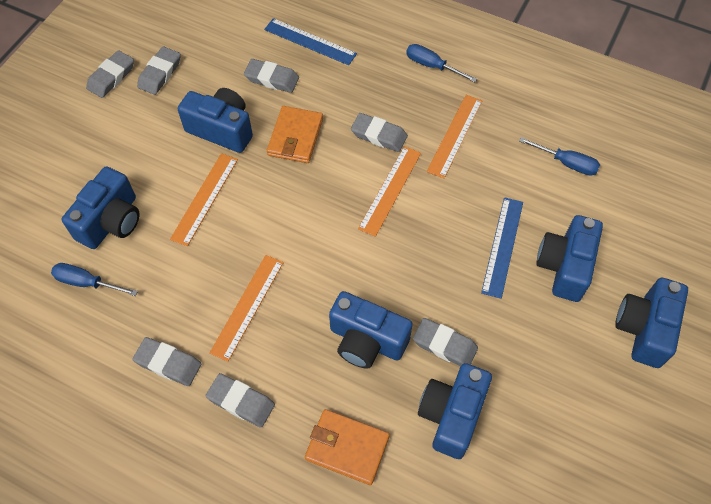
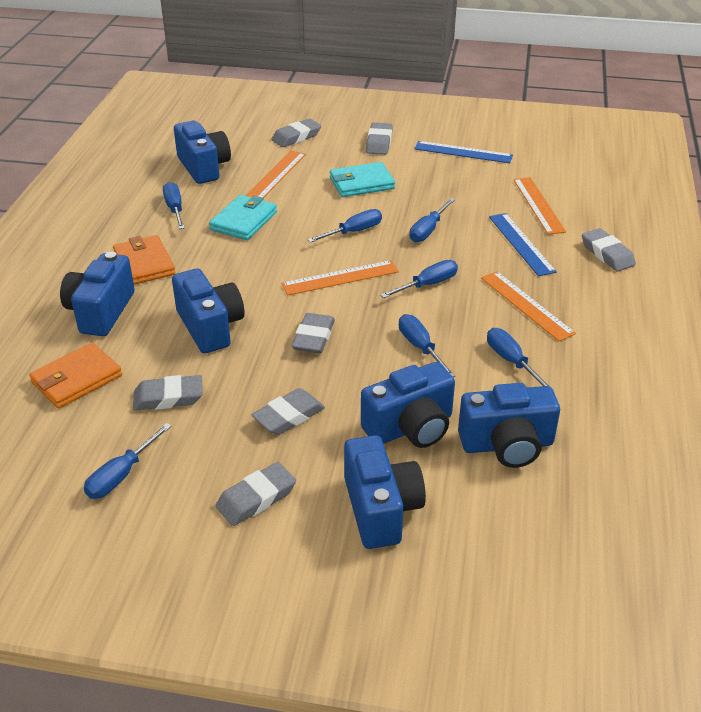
blue screwdriver: 3 -> 7
turquoise wallet: 0 -> 2

